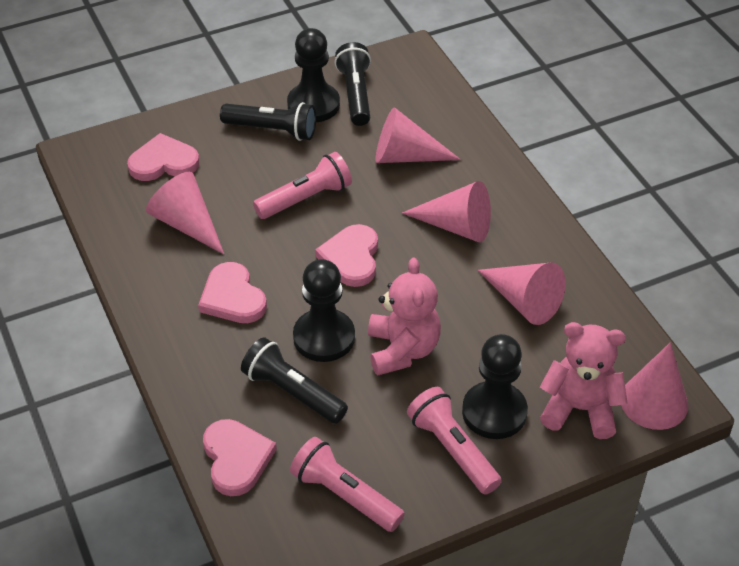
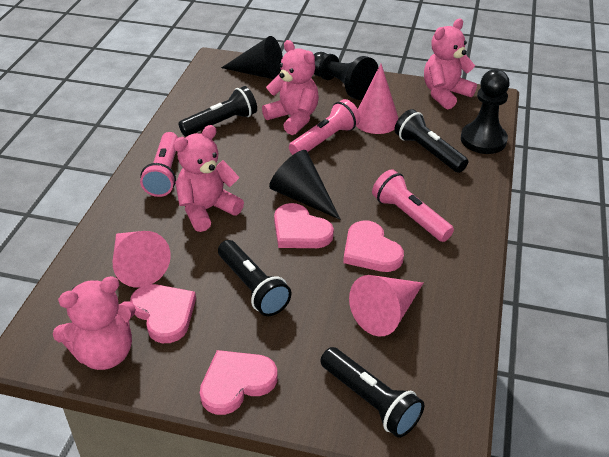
black cone: 0 -> 2
black flashlight: 3 -> 4
black pawn: 3 -> 2
pink cone: 5 -> 3
pink teddy bear: 2 -> 4

